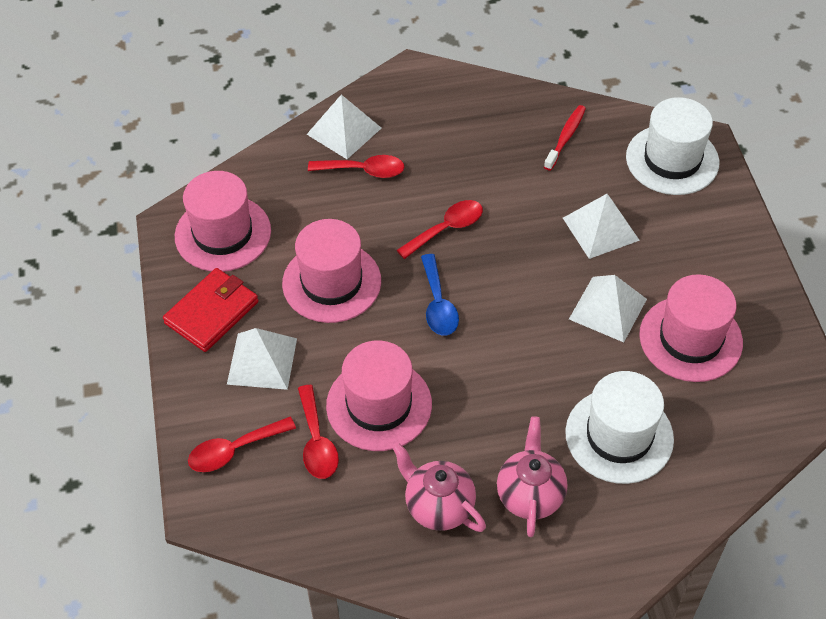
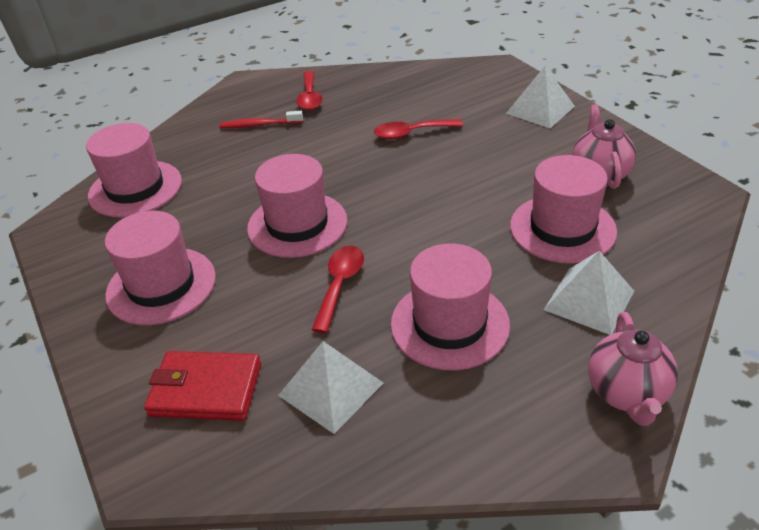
blue spoon: 1 -> 0
pink hat: 4 -> 5
red spoon: 4 -> 3
white hat: 2 -> 0
white pyramid: 4 -> 3

